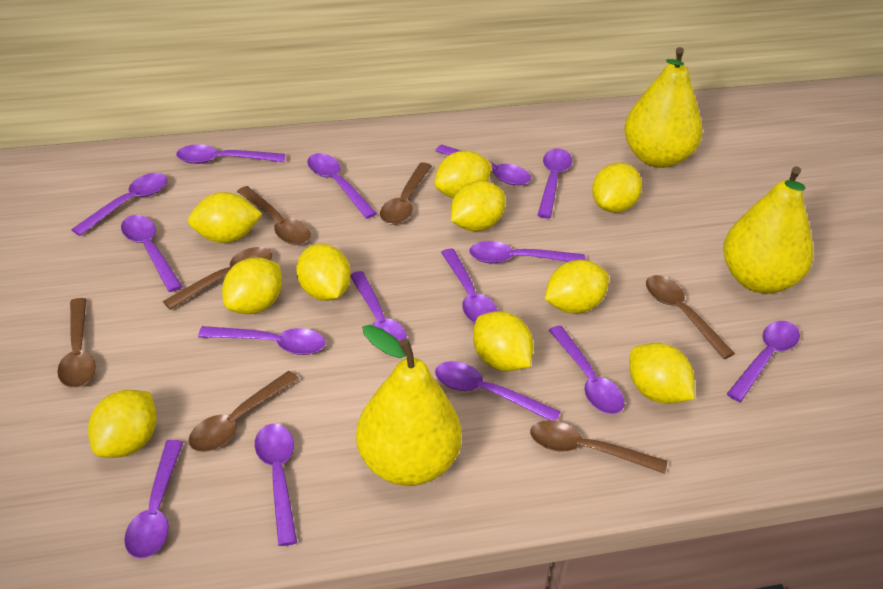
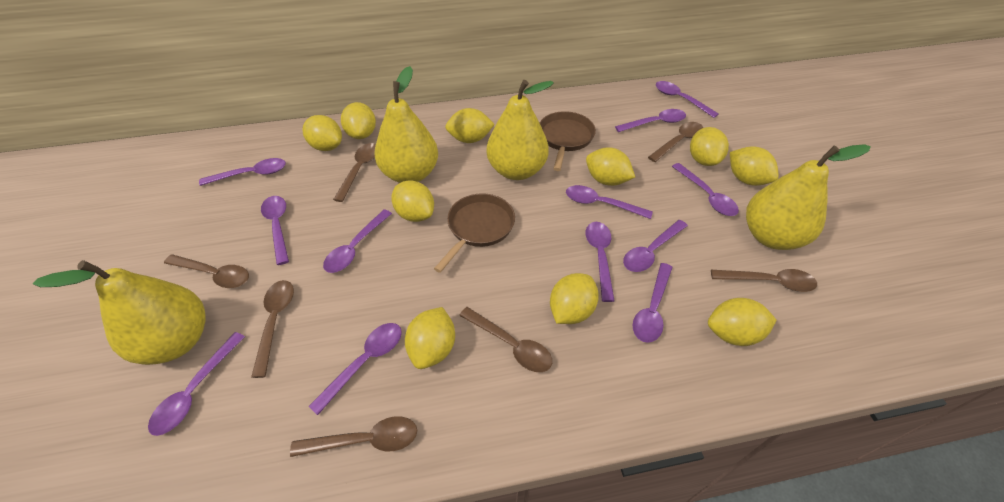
brown pan: 0 -> 2
purple spoon: 15 -> 12
yellow pear: 3 -> 4

